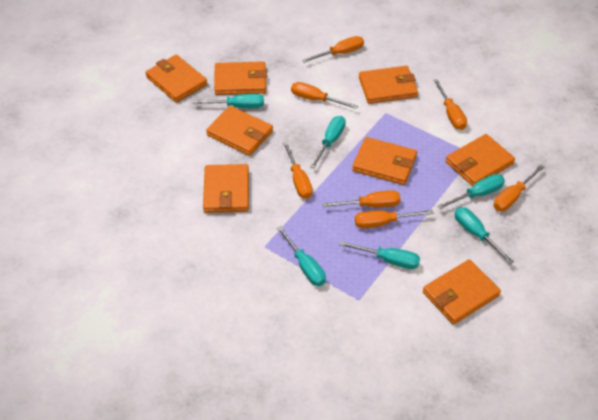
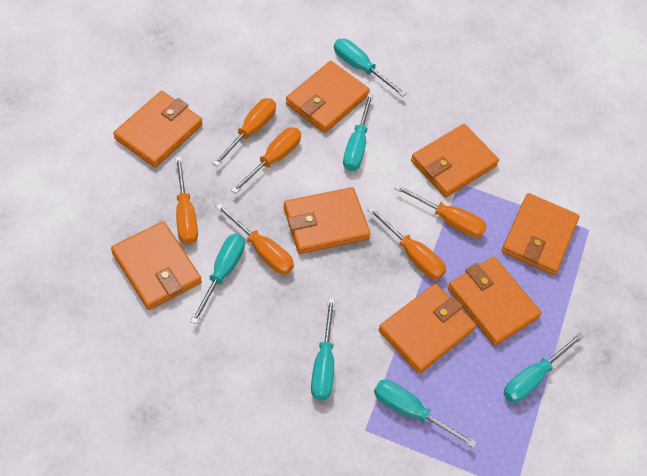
orange screwdriver: 7 -> 6

